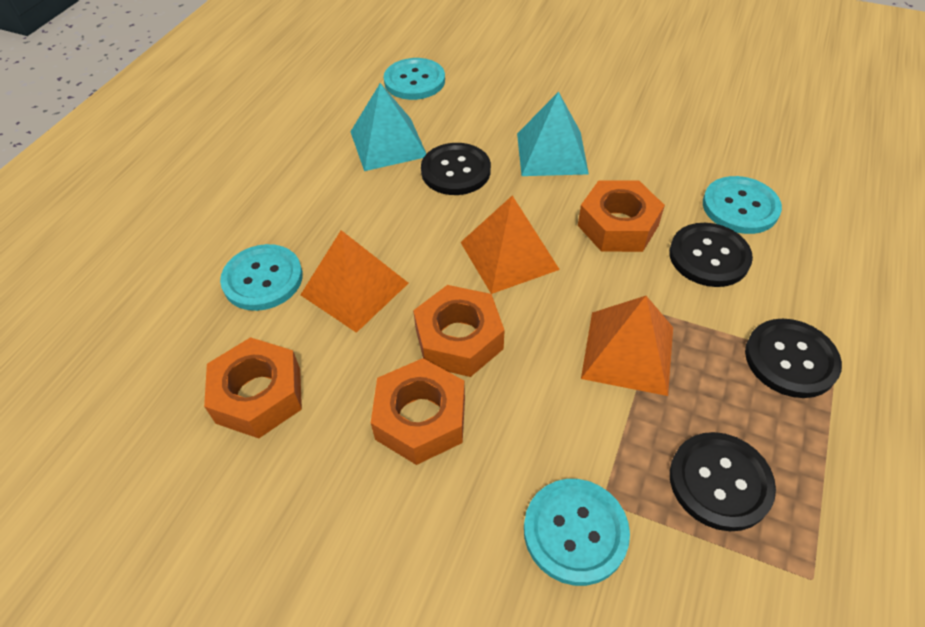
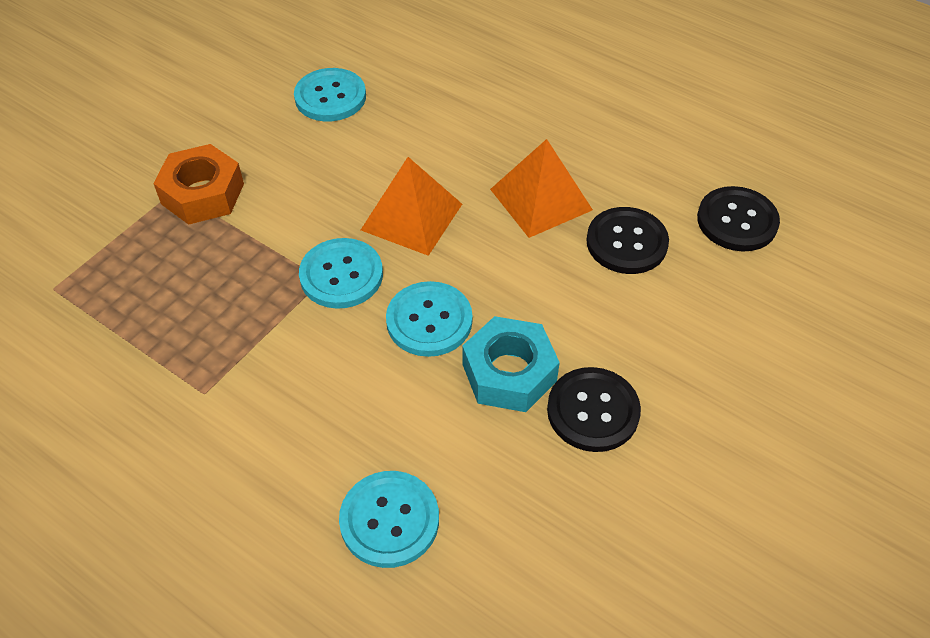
black button: 4 -> 3
orange nut: 4 -> 1
orange pyramid: 3 -> 2
turquoise nut: 0 -> 1
turquoise pyramid: 2 -> 0

